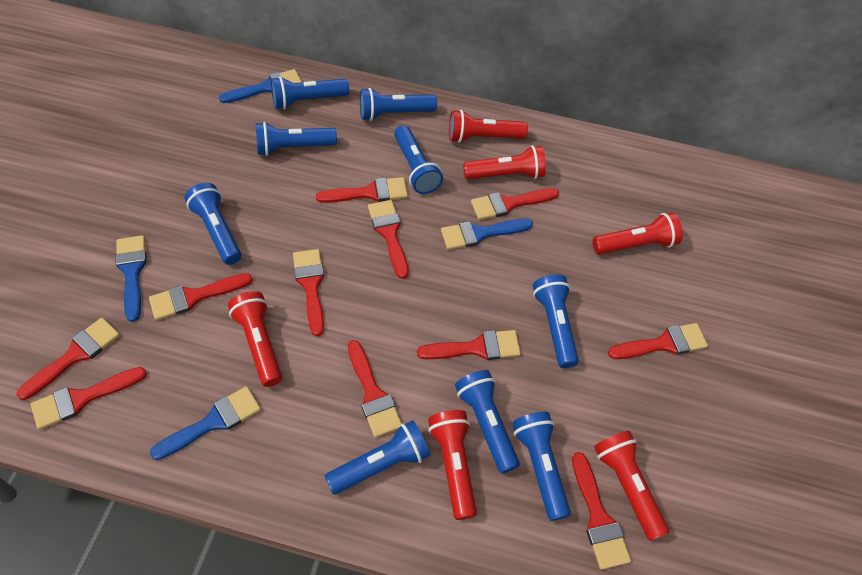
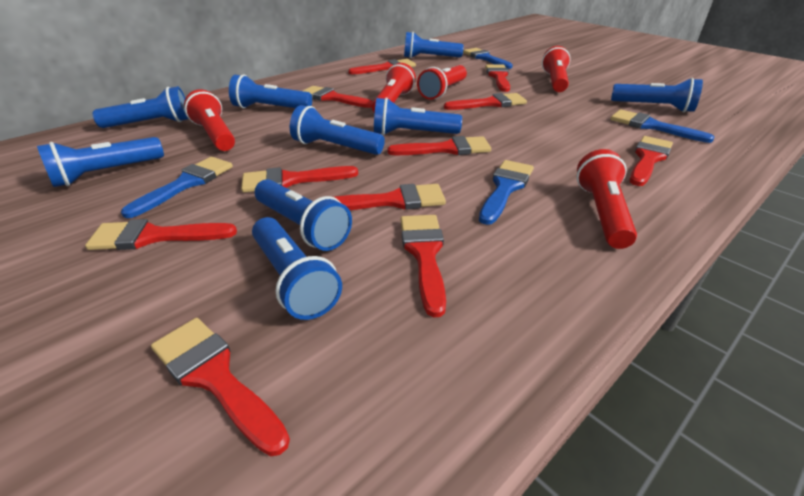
red flashlight: 6 -> 5

